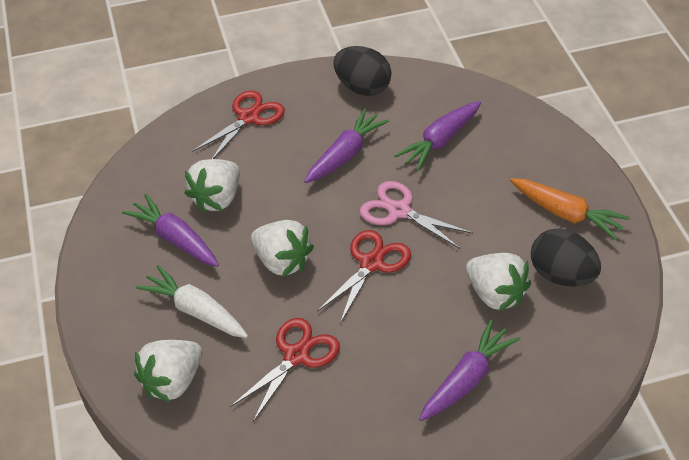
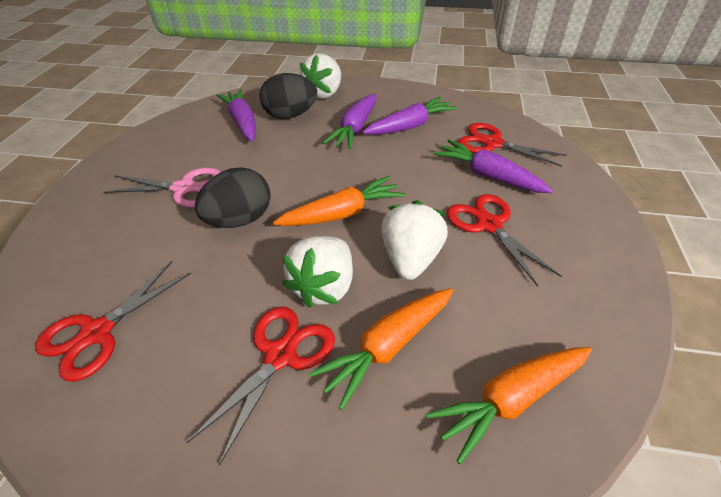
orange carrot: 1 -> 3
red scissors: 3 -> 4
white carrot: 1 -> 0
white strawberry: 4 -> 3

